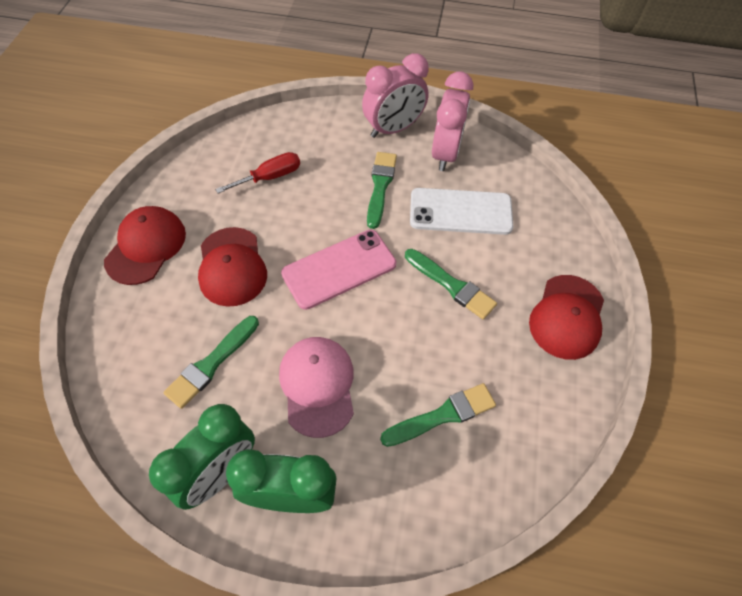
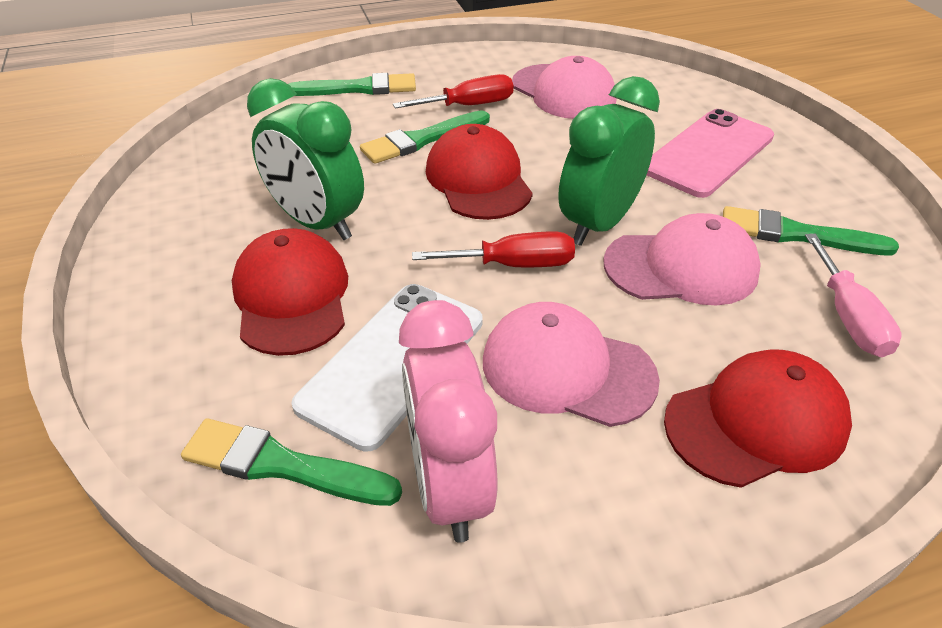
pink cap: 1 -> 3
pink clock: 2 -> 1
pink screwdriver: 0 -> 1
red screwdriver: 1 -> 2

